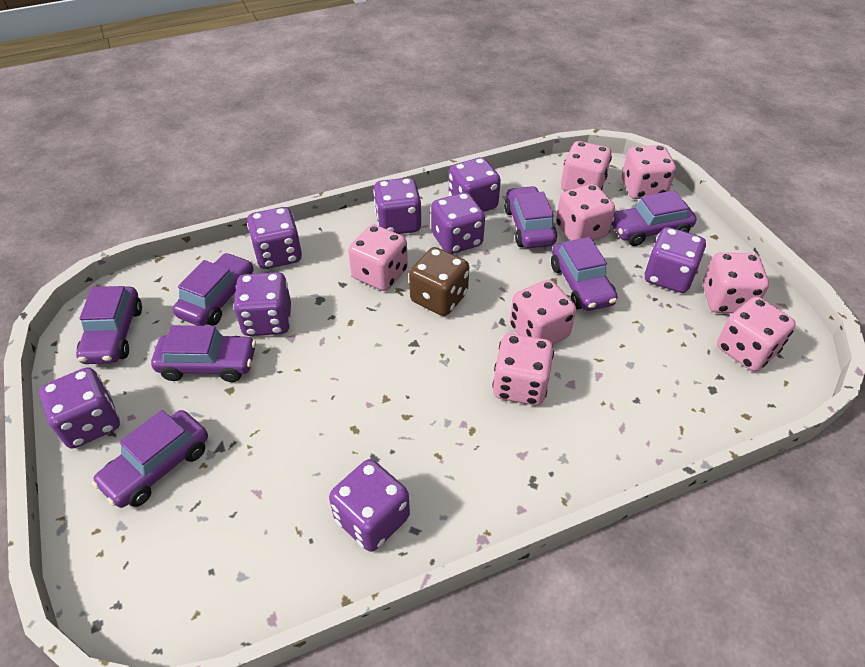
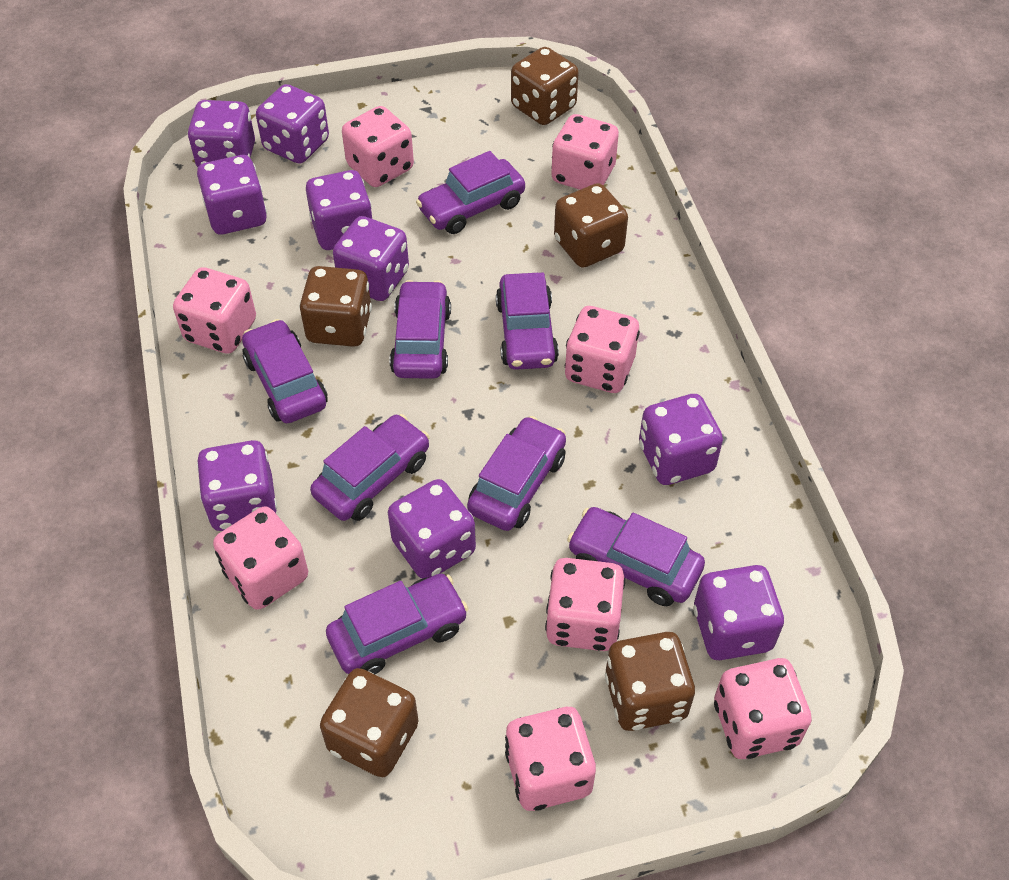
brown dice: 1 -> 5
purple car: 7 -> 8
purple dice: 8 -> 9

